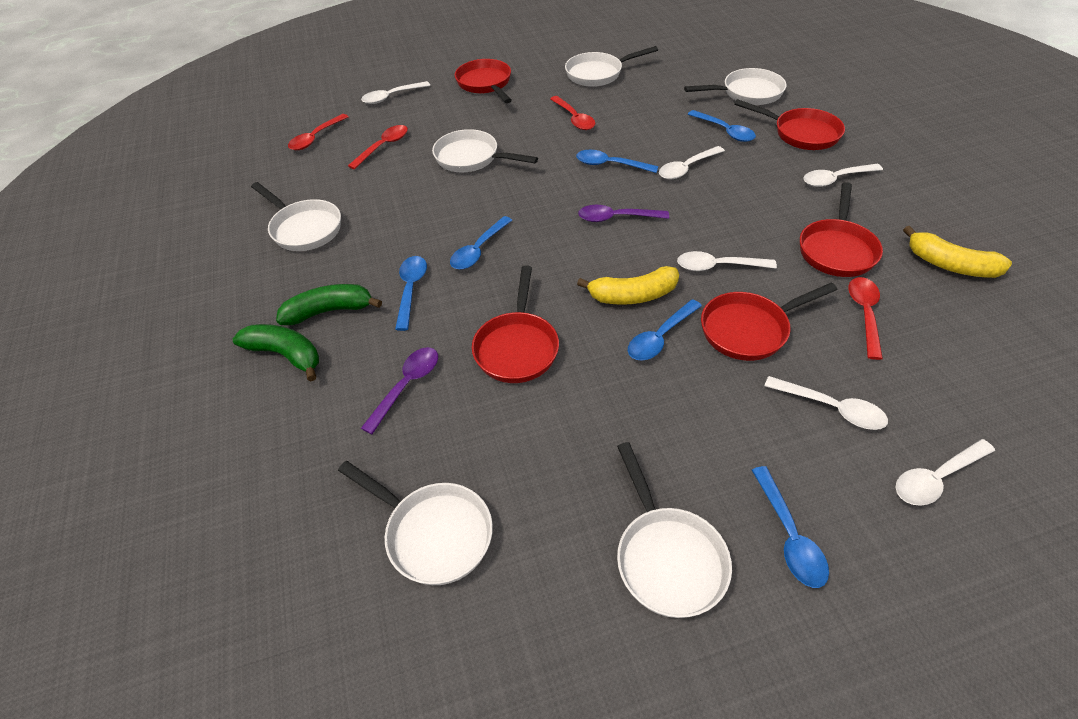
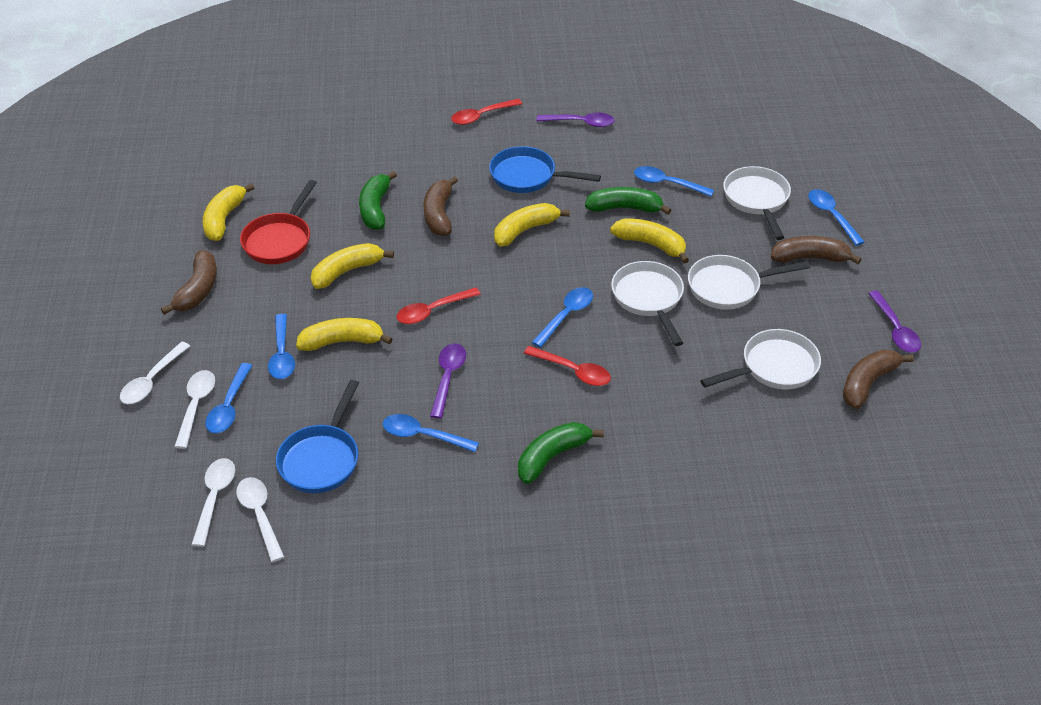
blue pan: 0 -> 2
brown banana: 0 -> 4
green banana: 2 -> 3
purple spoon: 2 -> 3
red pan: 5 -> 1
red spoon: 4 -> 3
white pan: 6 -> 4
white spoon: 6 -> 4
yellow banana: 2 -> 5

